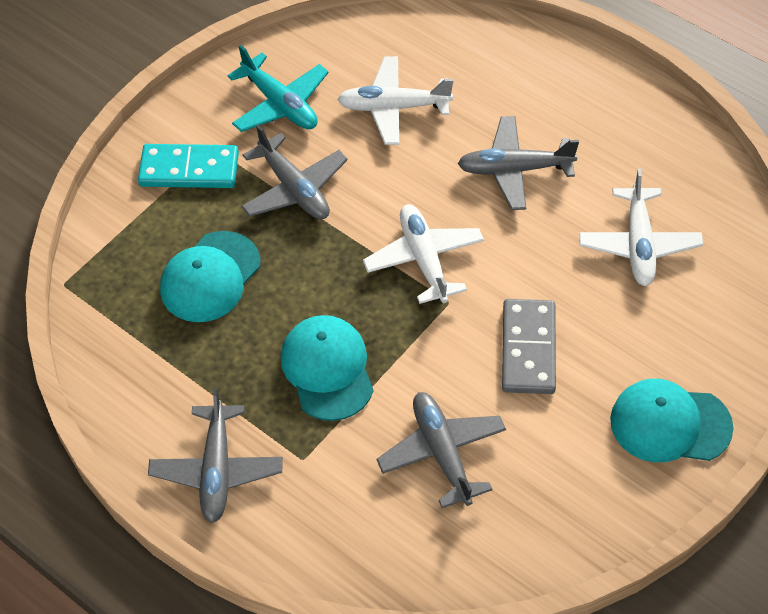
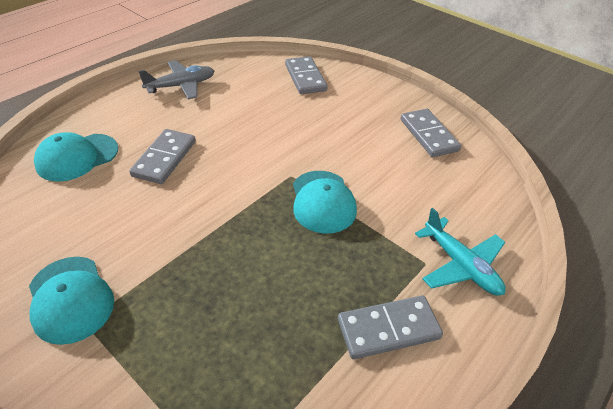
grey domino: 1 -> 4
grey plane: 4 -> 1
turquoise domino: 1 -> 0
white plane: 3 -> 0

